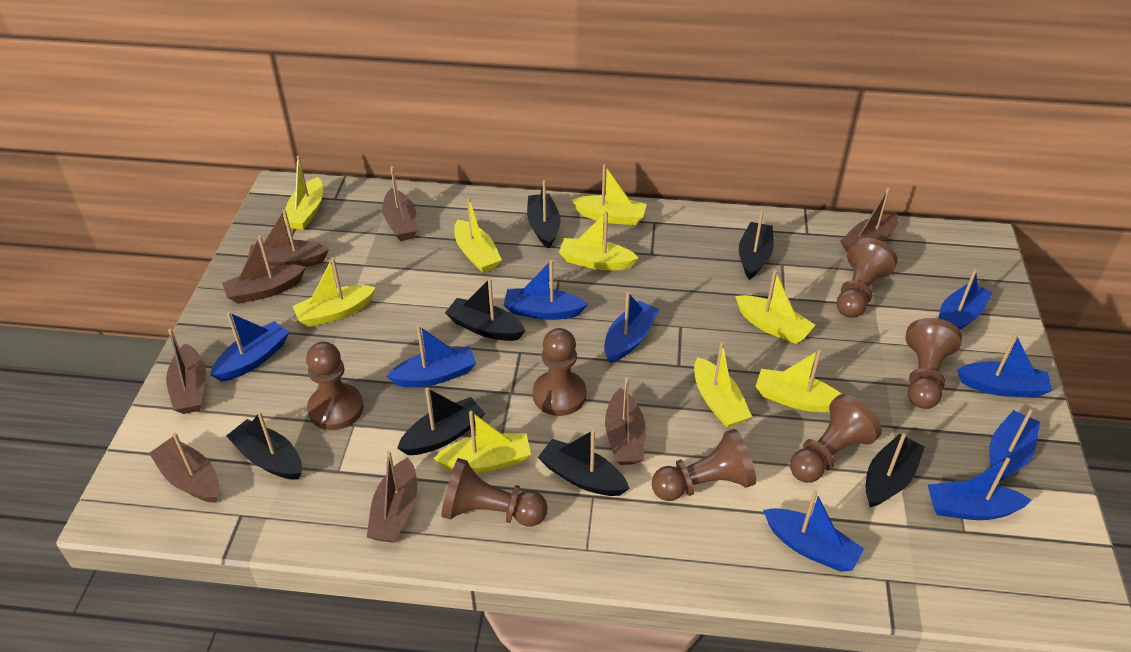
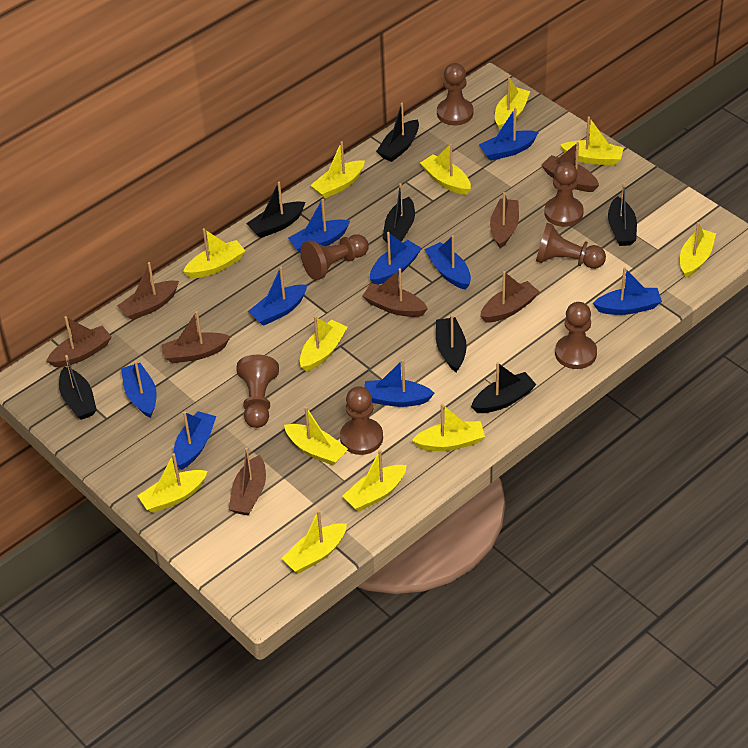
yellow boat: 9 -> 12

